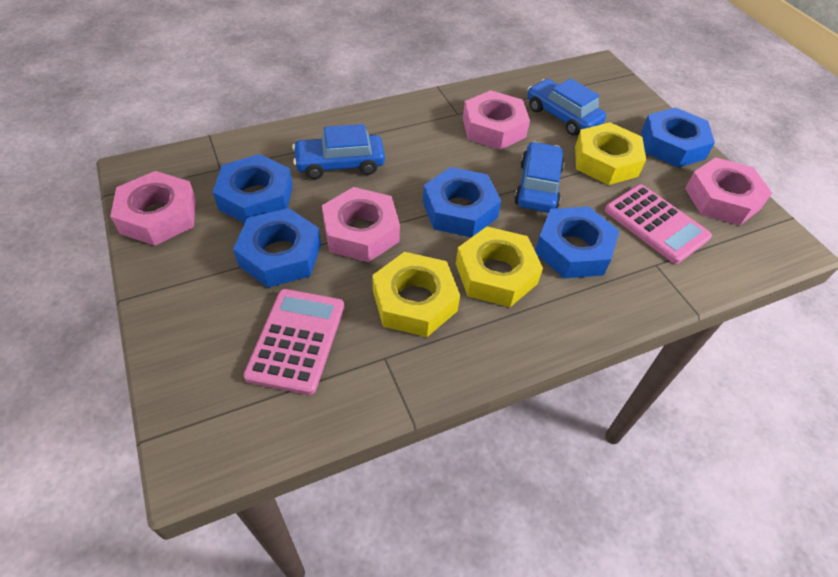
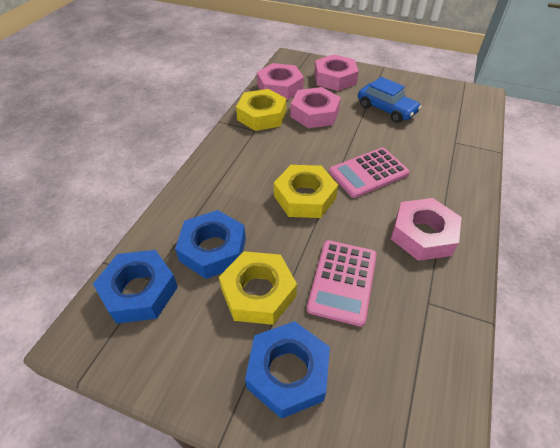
blue car: 3 -> 1
blue nut: 5 -> 3

